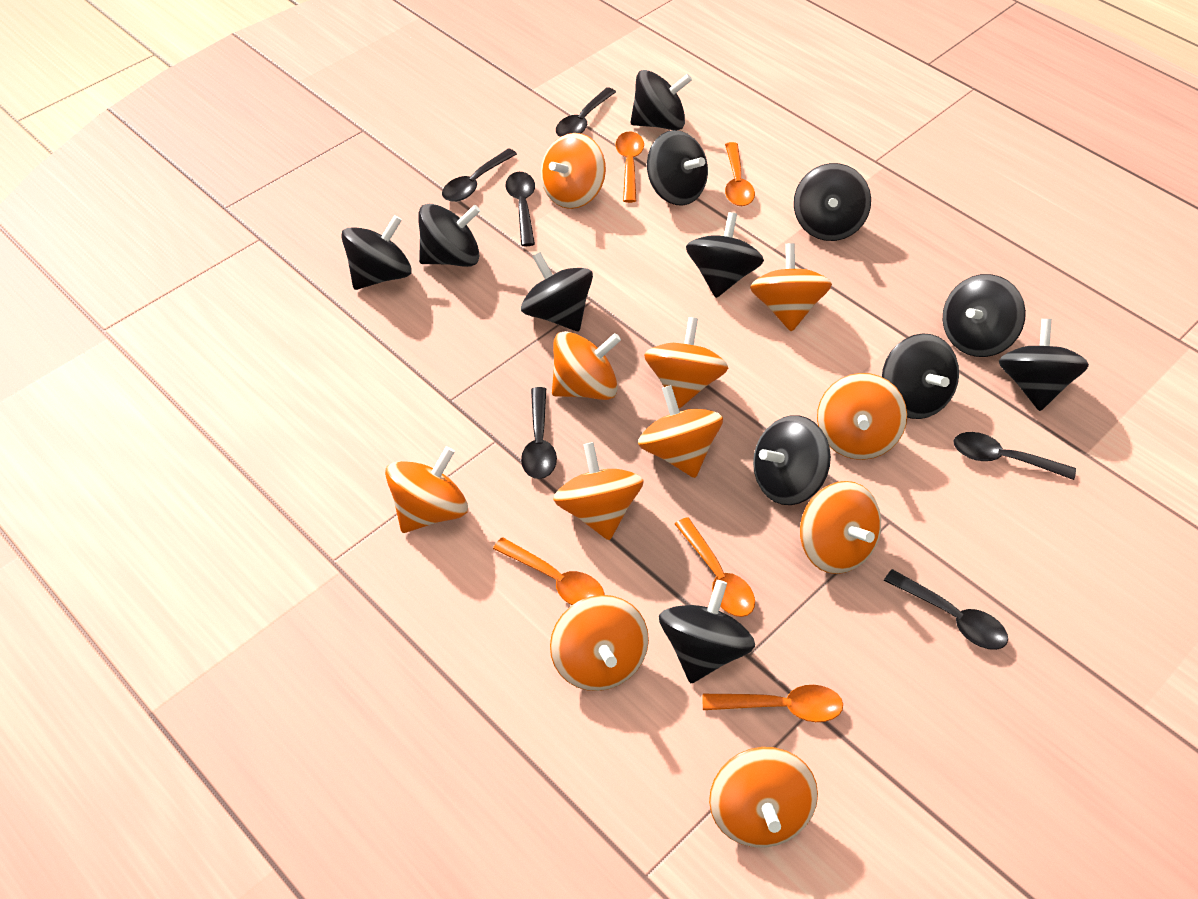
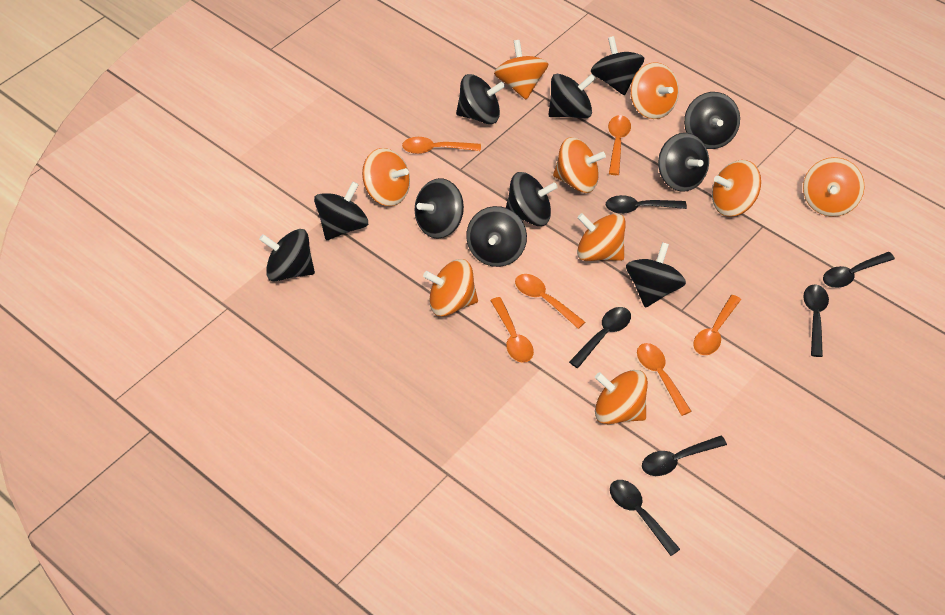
black spinning top: 12 -> 11
orange spinning top: 11 -> 9
orange spoon: 5 -> 6

